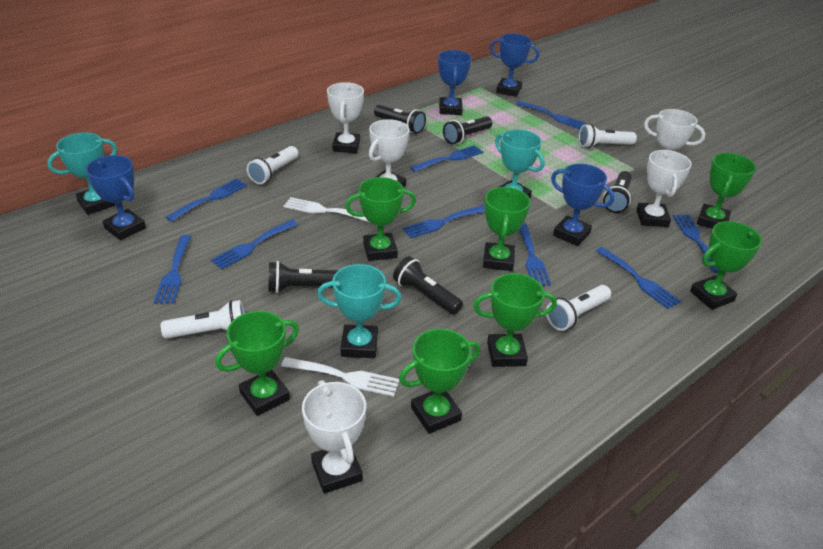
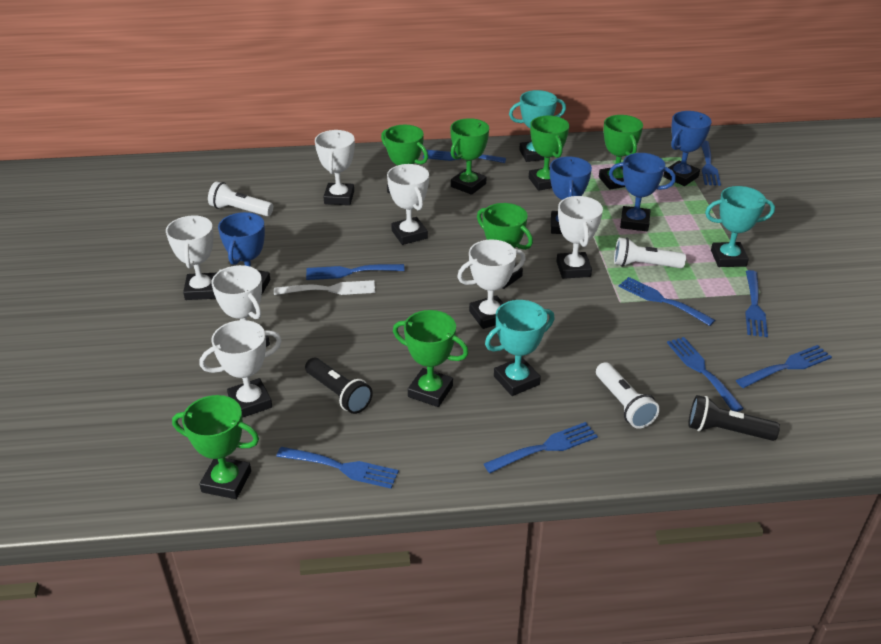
black flashlight: 5 -> 2
white flashlight: 4 -> 3
white fork: 2 -> 1
white trophy: 5 -> 7

